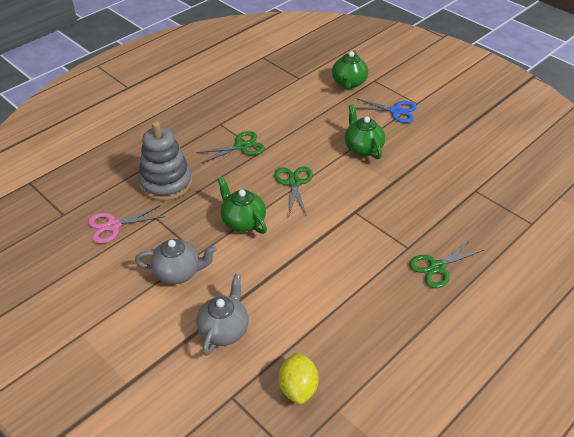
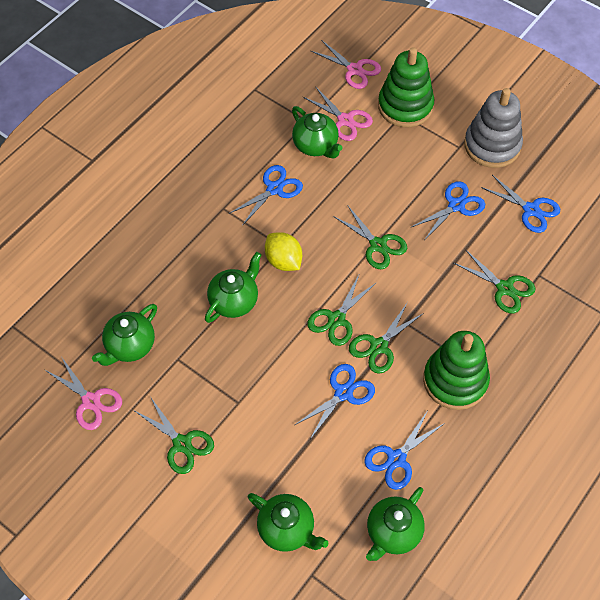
blue scissors: 1 -> 5
green scissors: 3 -> 5
green stacking toy: 0 -> 2
green teapot: 3 -> 5
grey teapot: 2 -> 0
pink scissors: 1 -> 3

